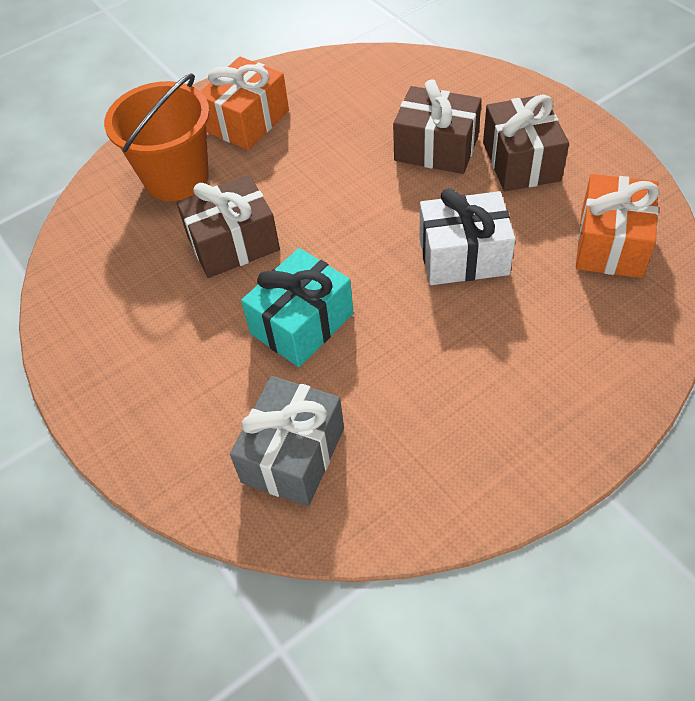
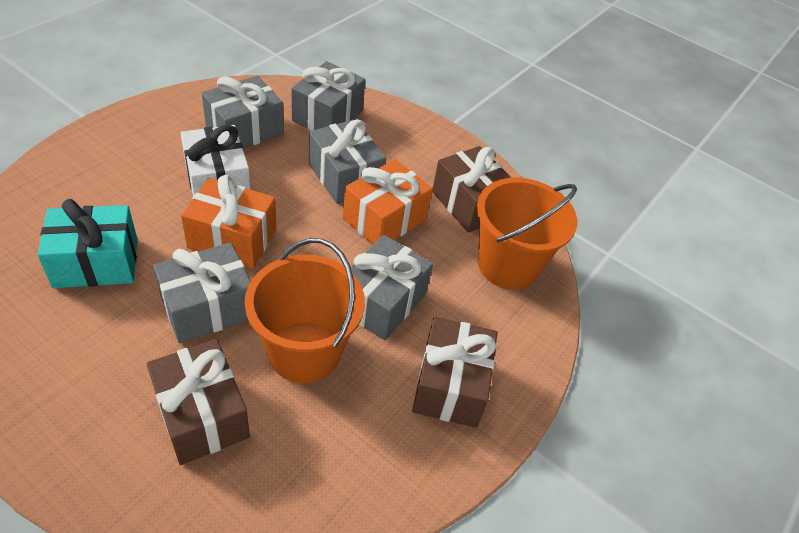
grey gift: 1 -> 5
orange bucket: 1 -> 2

